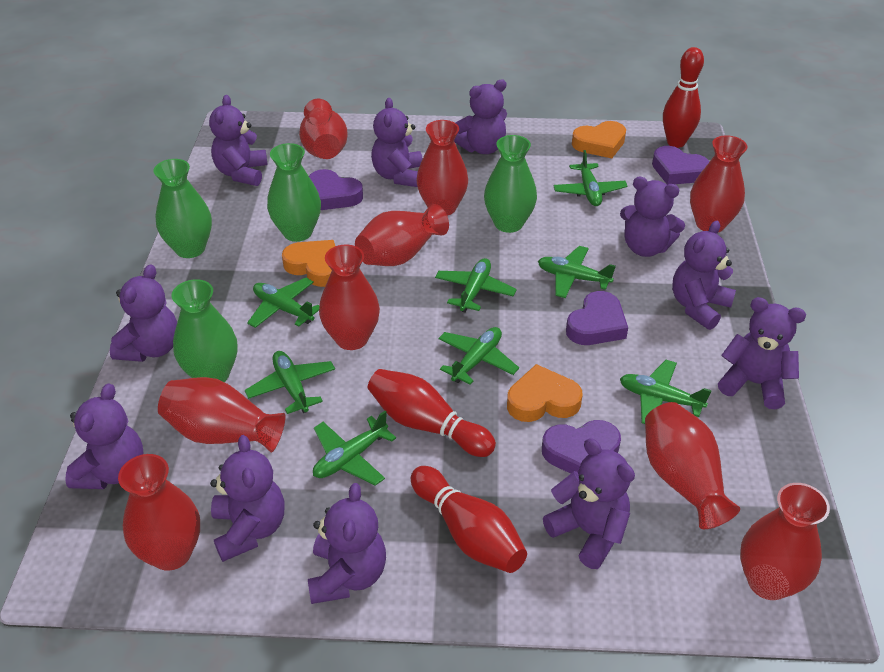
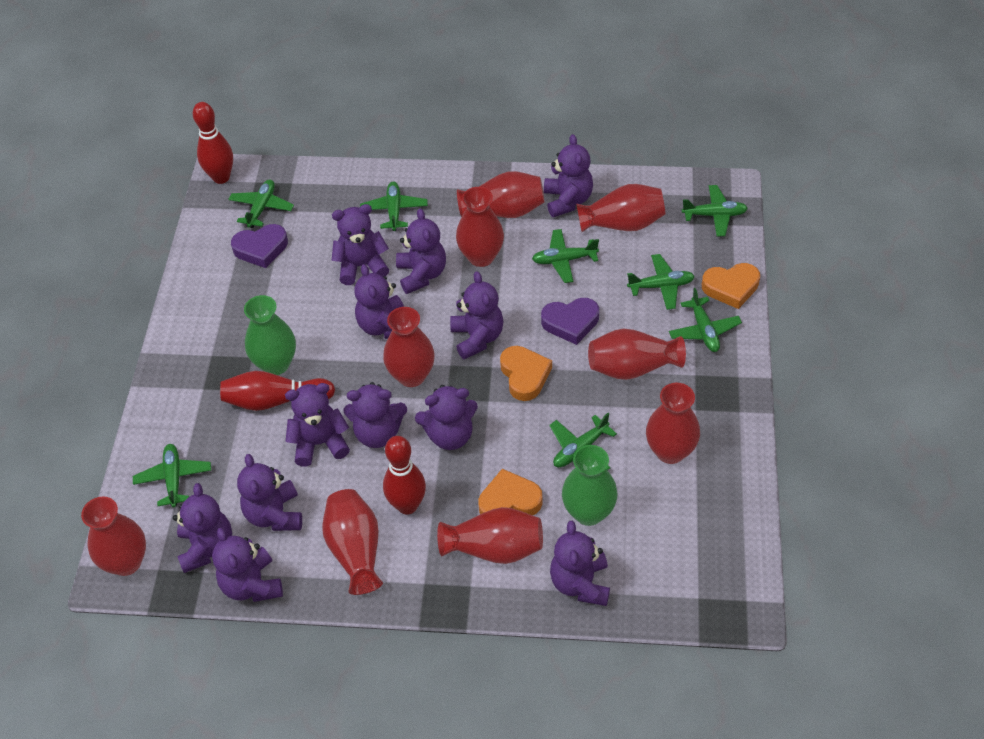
green vase: 4 -> 2
purple heart: 4 -> 2
purple teddy bear: 11 -> 12

